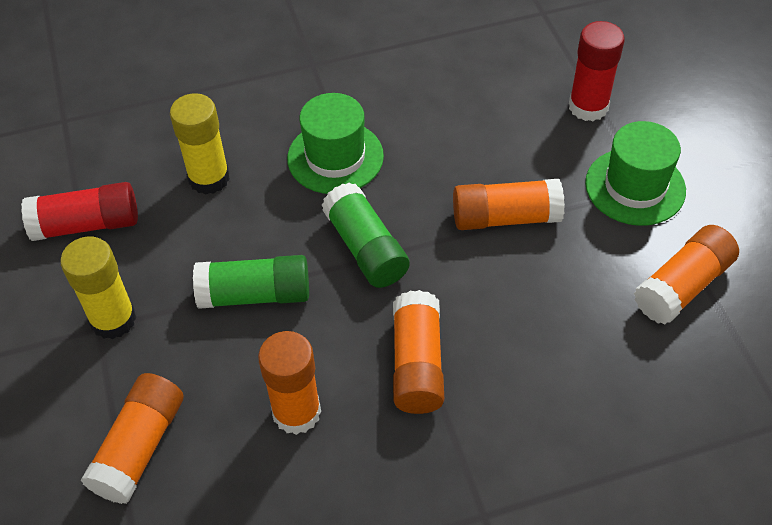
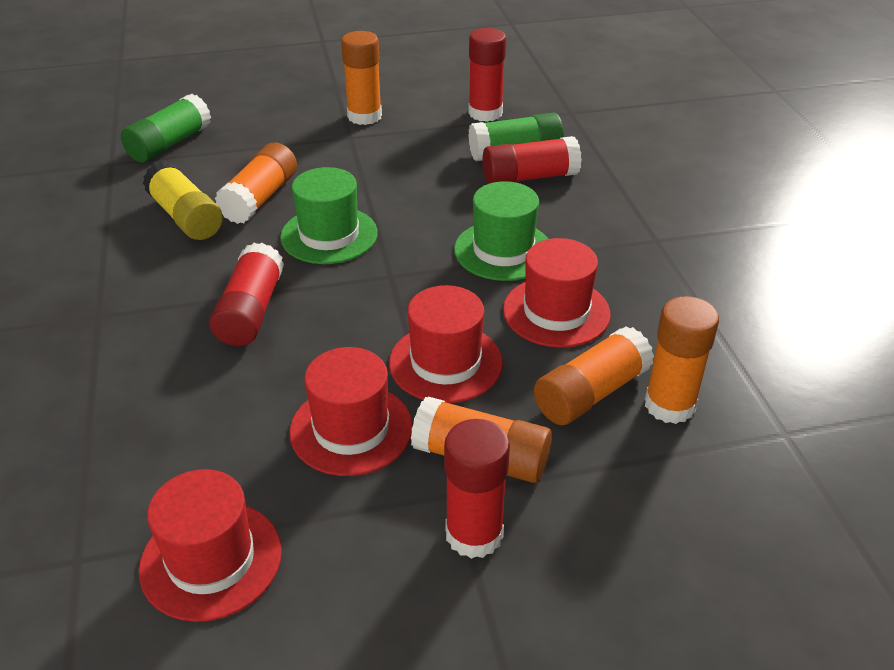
red glue stick: 2 -> 4
red hat: 0 -> 4
yellow glue stick: 2 -> 1

